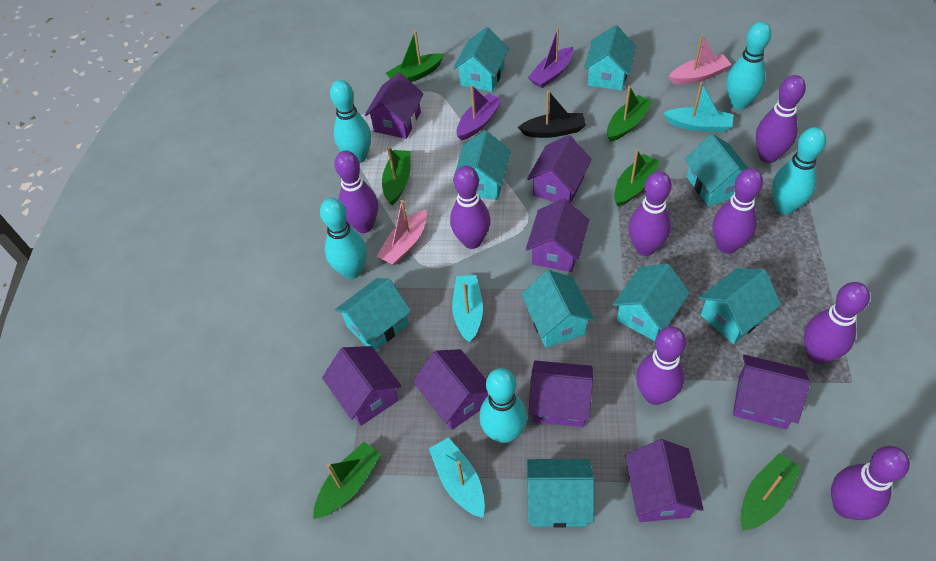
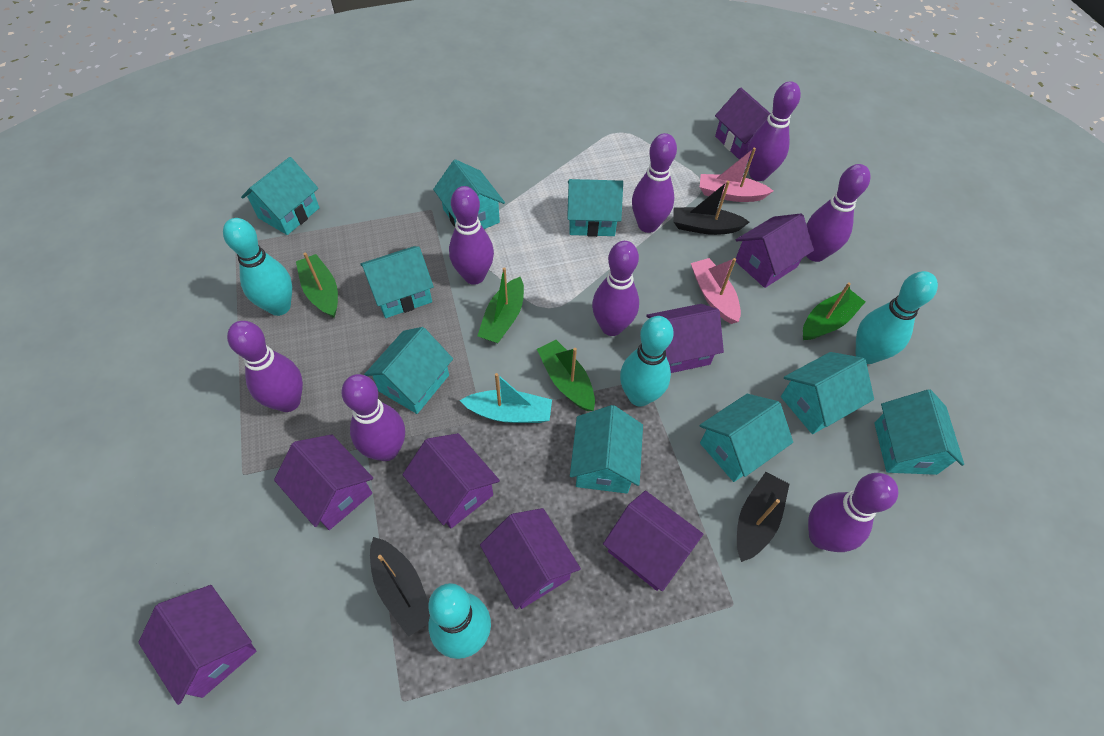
black boat: 1 -> 3
green boat: 6 -> 4
purple boat: 2 -> 0
turquoise boat: 3 -> 1
turquoise bowling pin: 5 -> 4

